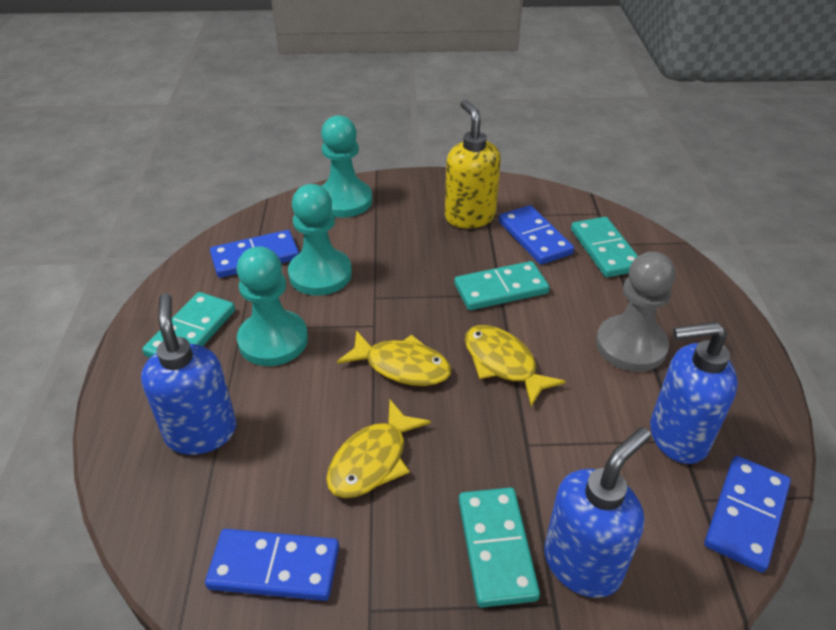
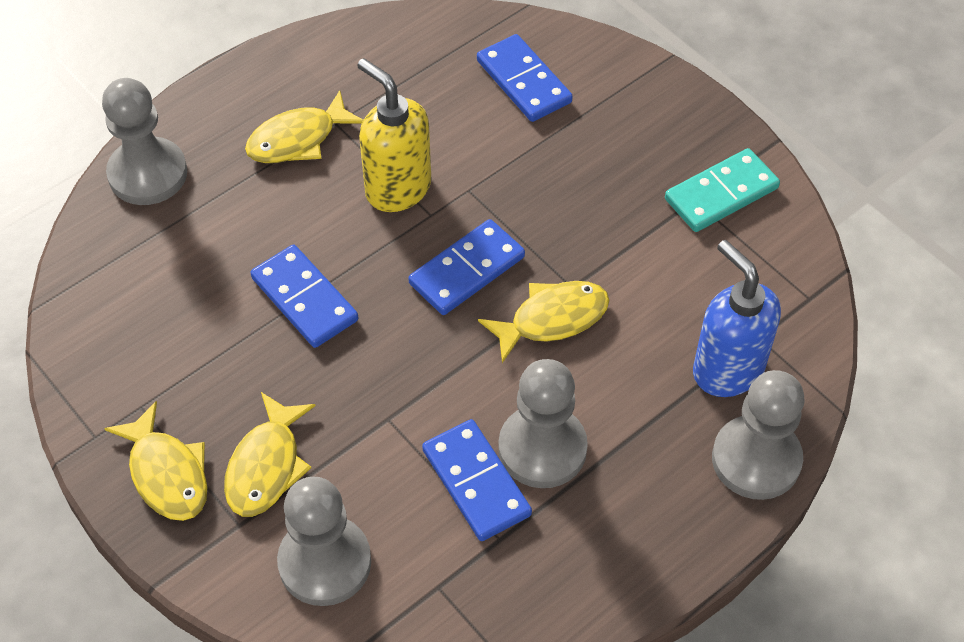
blue soap dispenser: 3 -> 1
grey pawn: 1 -> 4
turquoise domino: 4 -> 1
turquoise pawn: 3 -> 0
yellow fish: 3 -> 4

